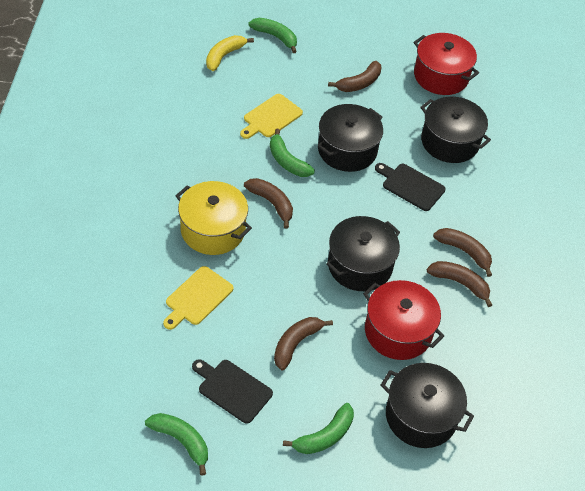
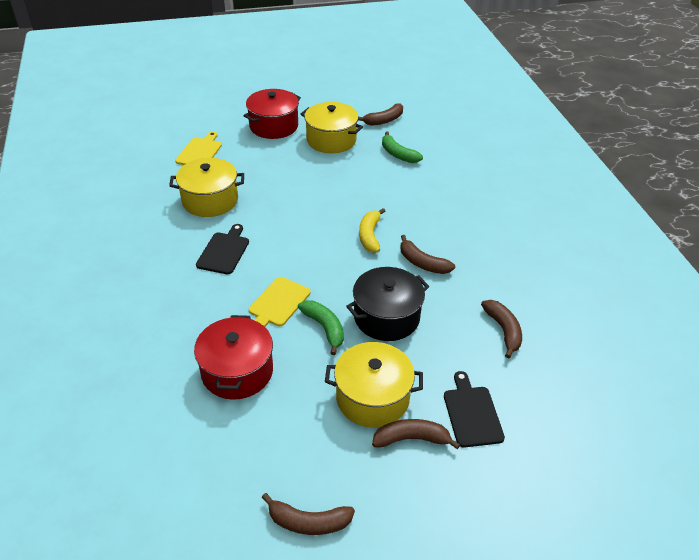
black pot: 4 -> 1
green banana: 4 -> 2
yellow pot: 1 -> 3

